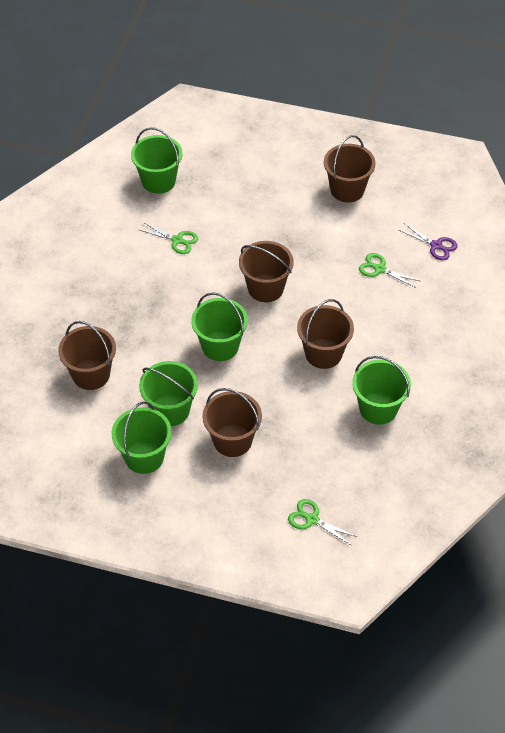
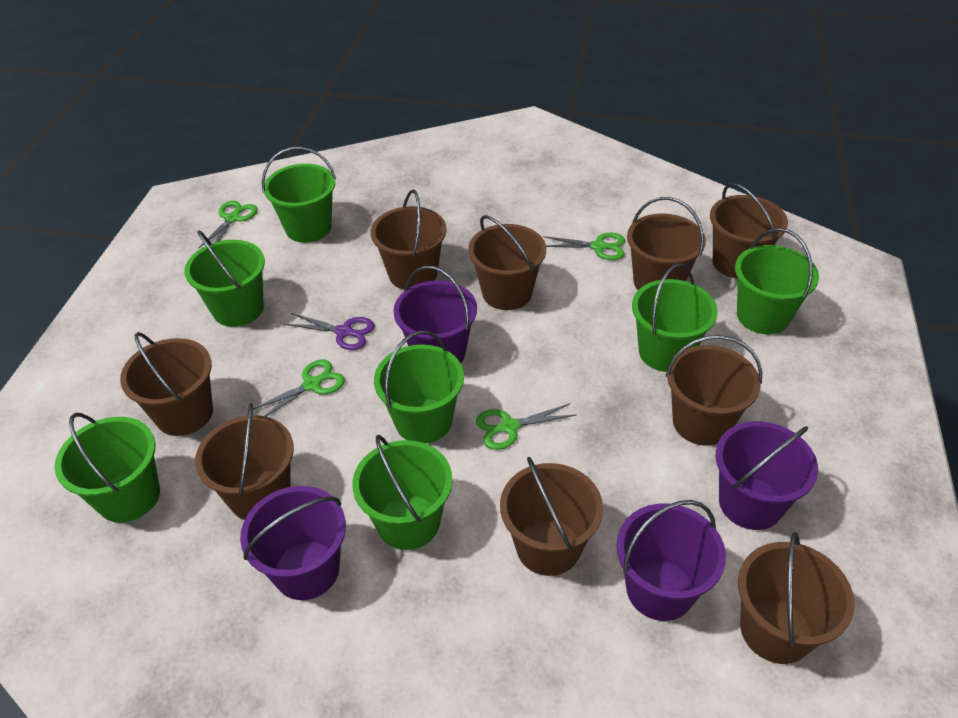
brown bucket: 5 -> 9
green bucket: 5 -> 7
green scissors: 3 -> 4
purple bucket: 0 -> 4

